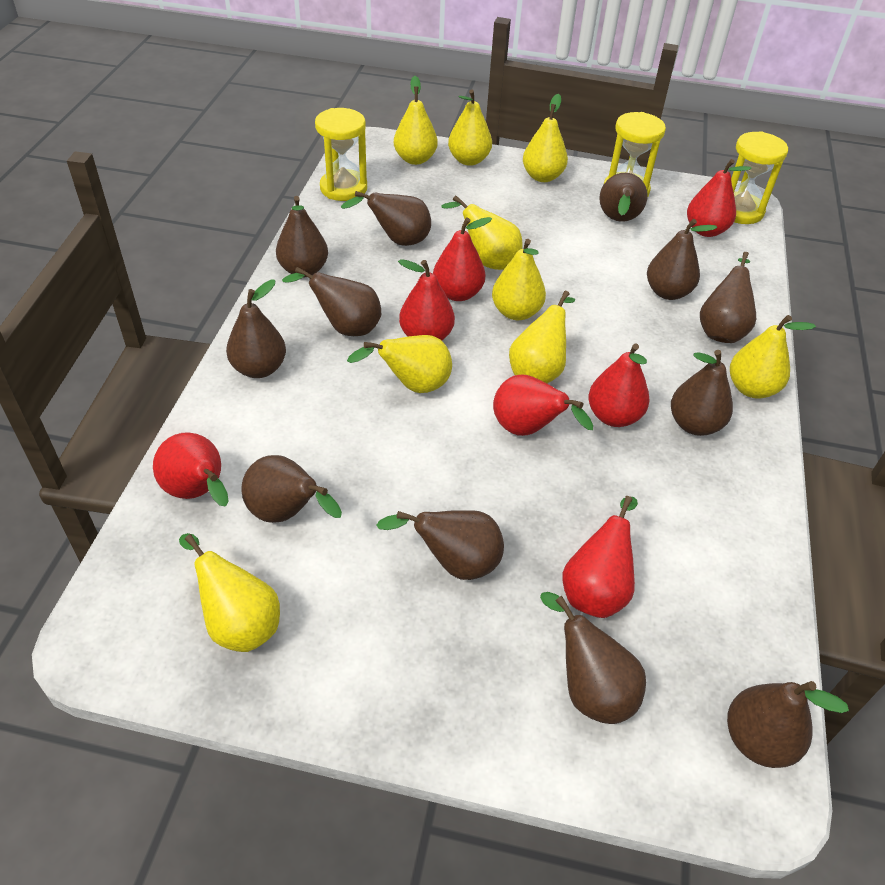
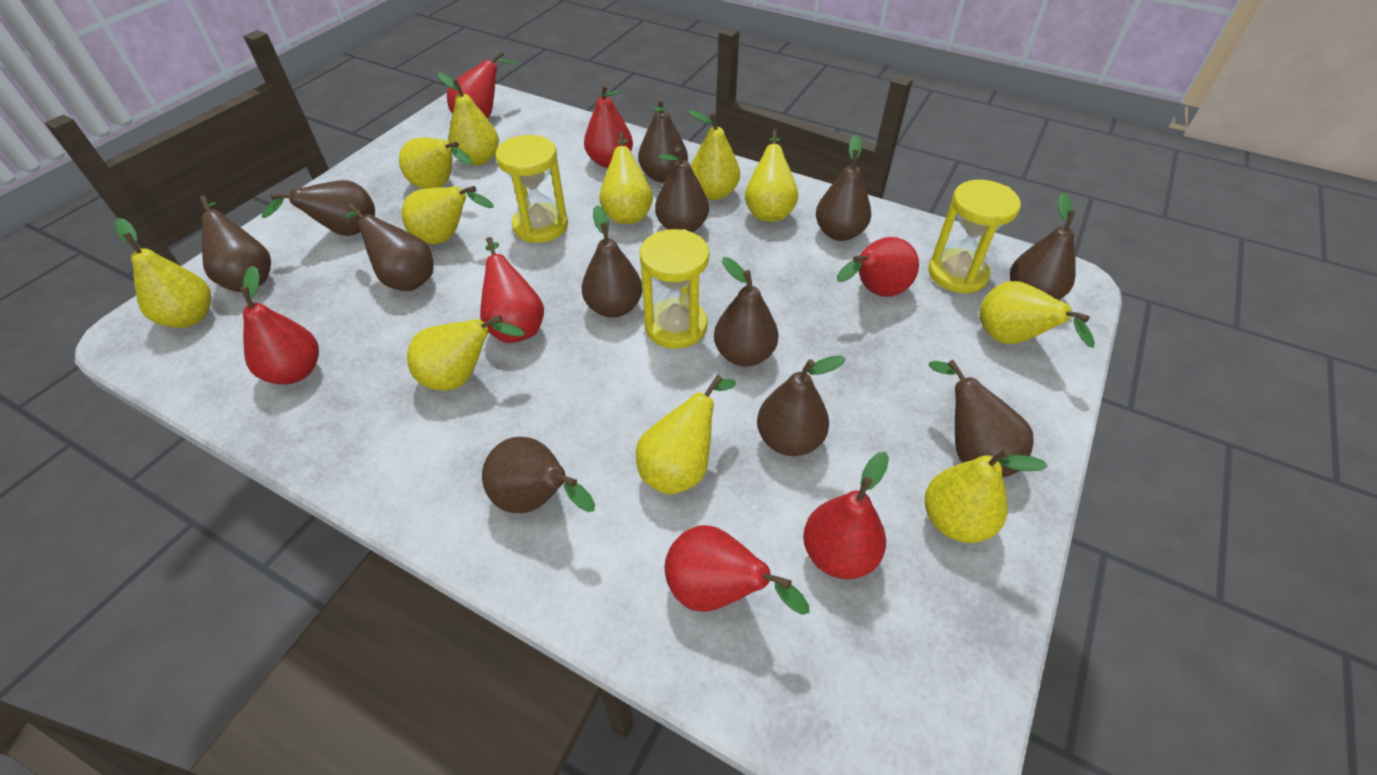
yellow pear: 9 -> 11

